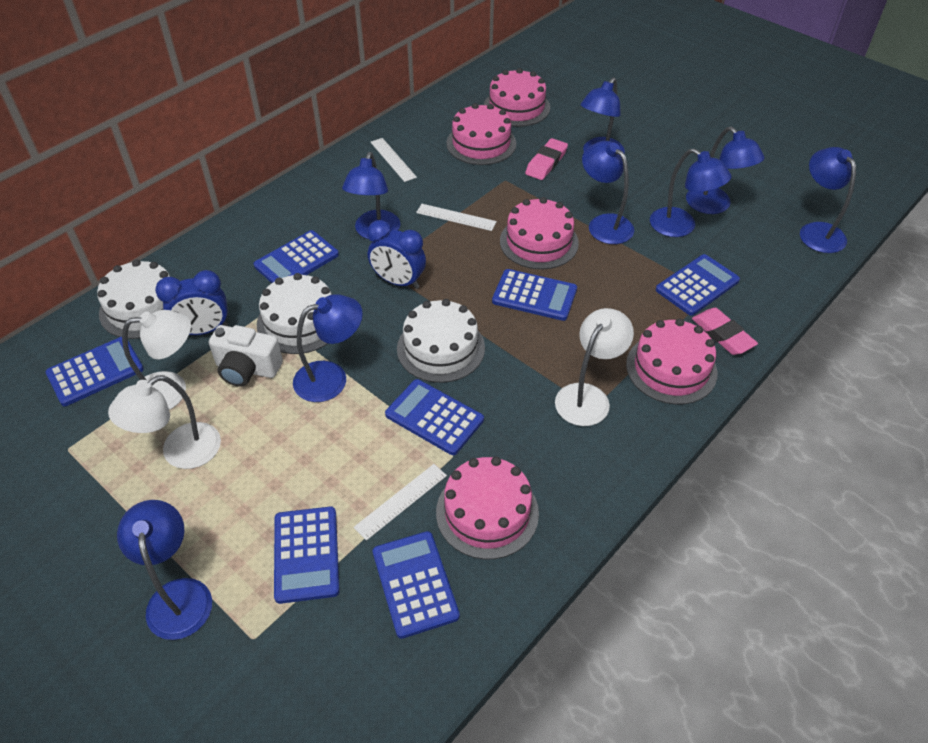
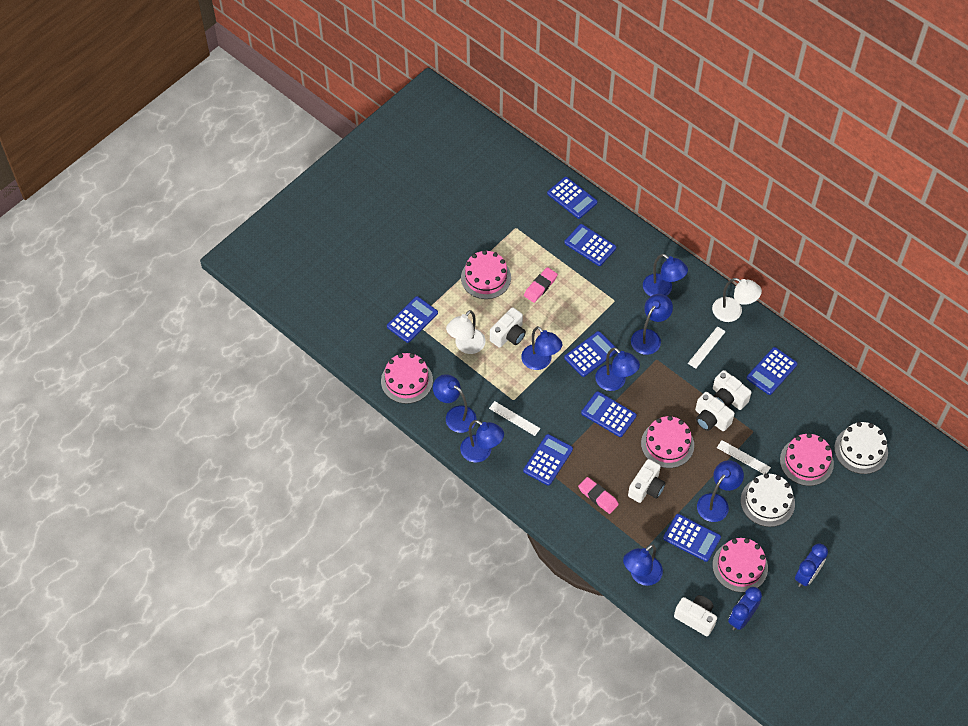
blue calculator: 7 -> 8
white cake: 3 -> 2
white camera: 1 -> 5
white lamp: 3 -> 2

